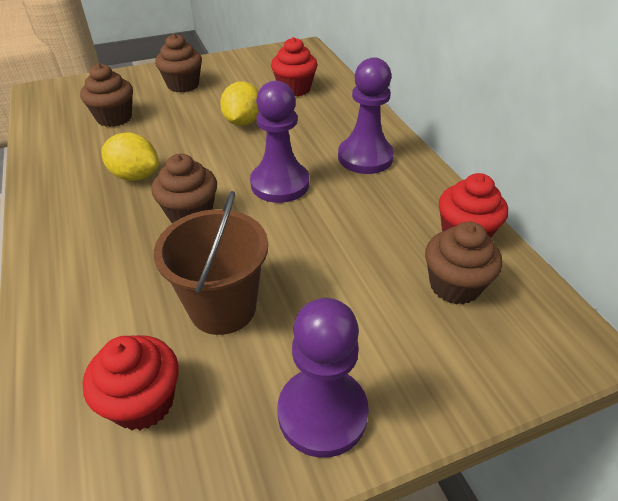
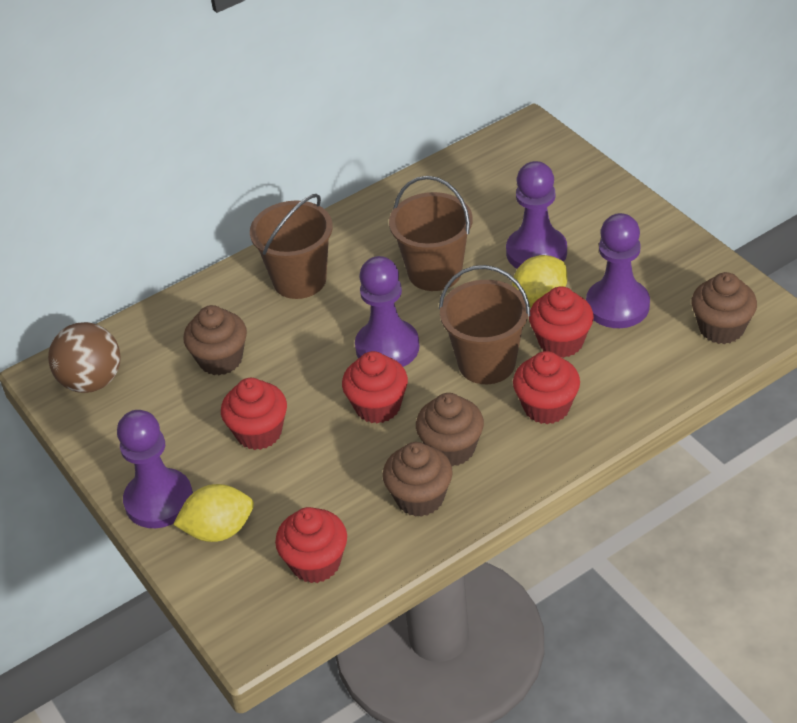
brown ball: 0 -> 1
brown bucket: 1 -> 3
purple pawn: 3 -> 4
red cupcake: 3 -> 5

